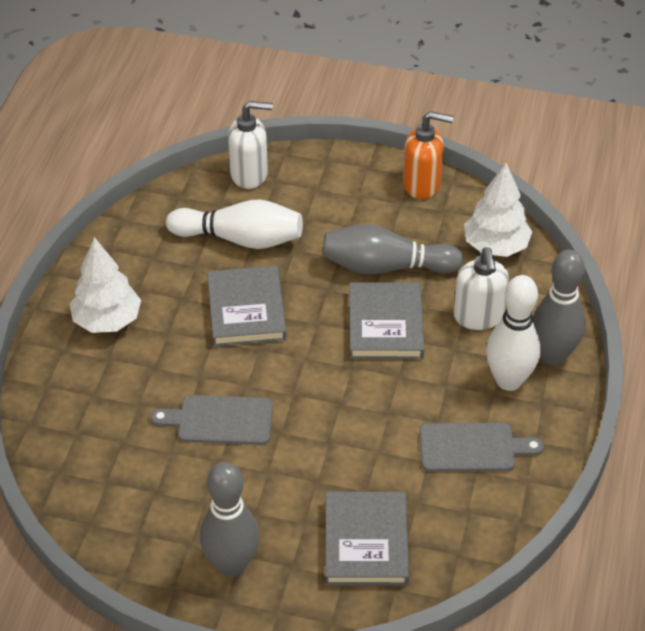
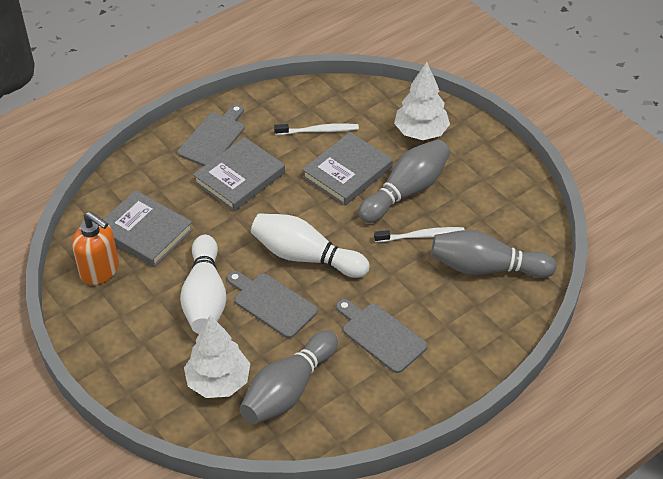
grey cutting board: 2 -> 3
white soap dispenser: 2 -> 0
white toothbrush: 0 -> 2

